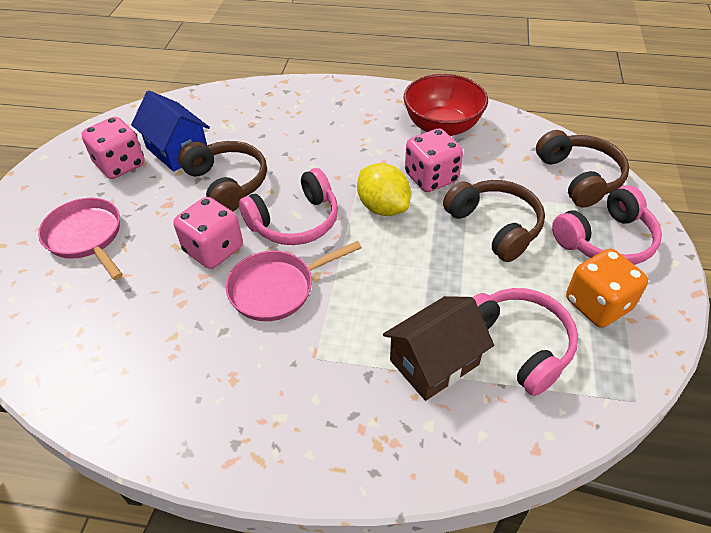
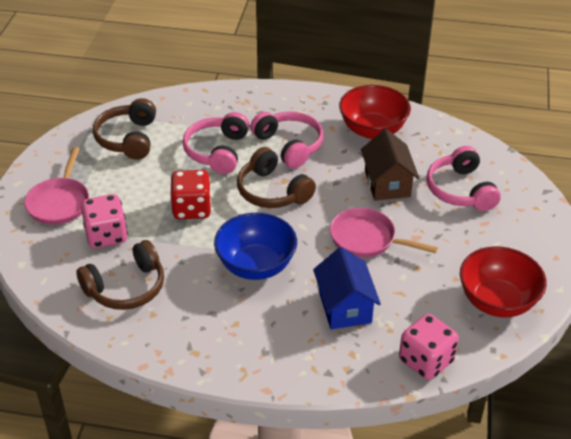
blue bowl: 0 -> 1
orange dice: 1 -> 0
pink dice: 3 -> 2
red bowl: 1 -> 2
red dice: 0 -> 1
yellow lemon: 1 -> 0

